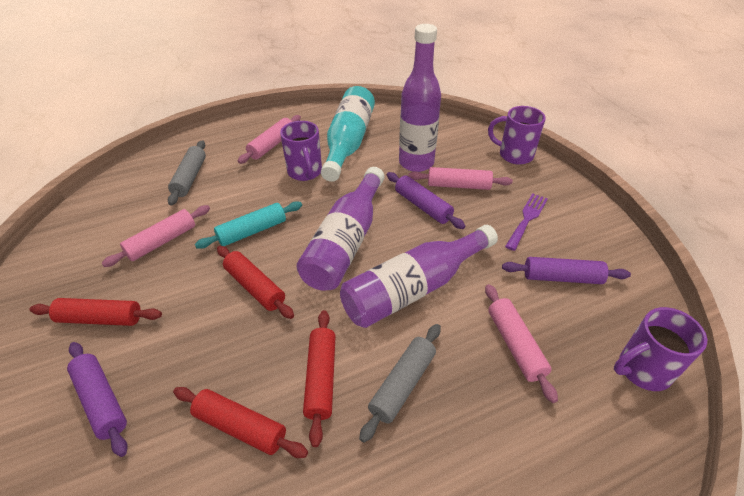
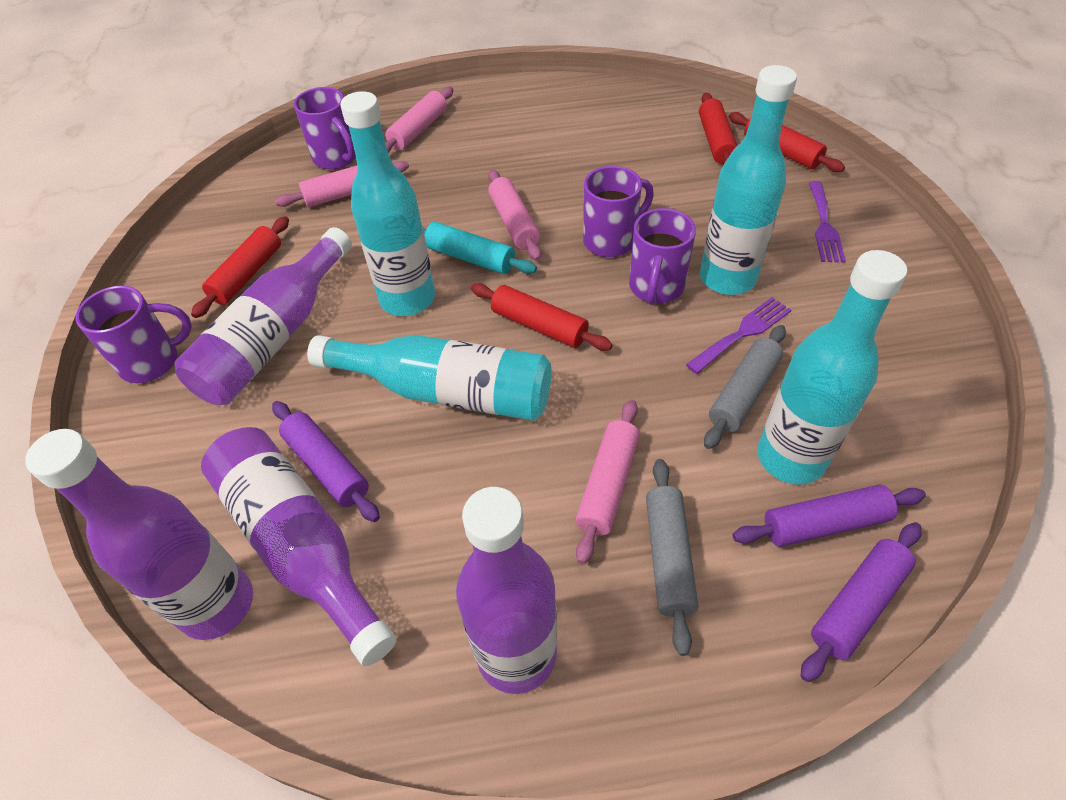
purple bottle: 3 -> 4
purple fork: 1 -> 2
purple mug: 3 -> 4
turquoise bottle: 1 -> 4

